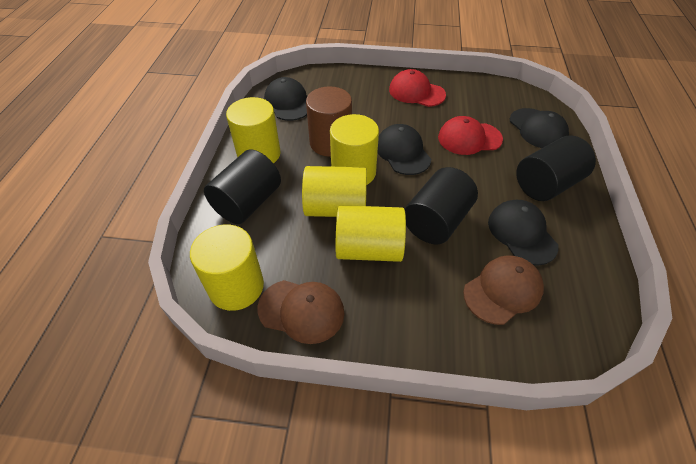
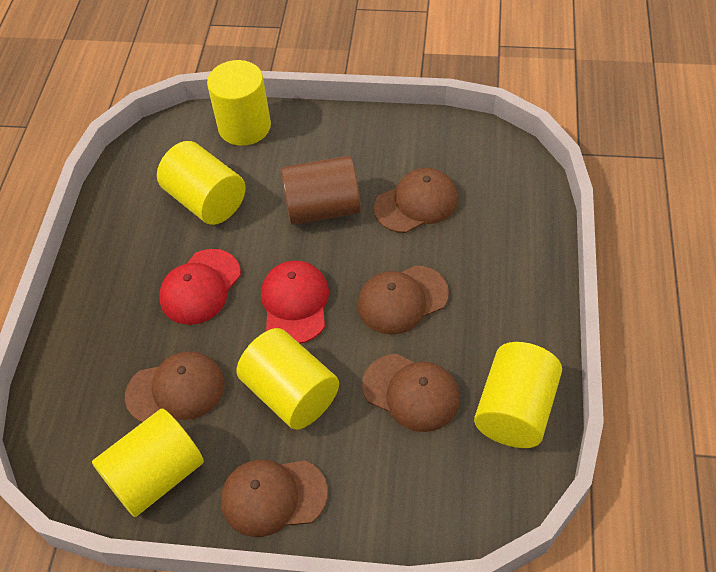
black cap: 4 -> 0
black cylinder: 3 -> 0
brown cap: 2 -> 5

